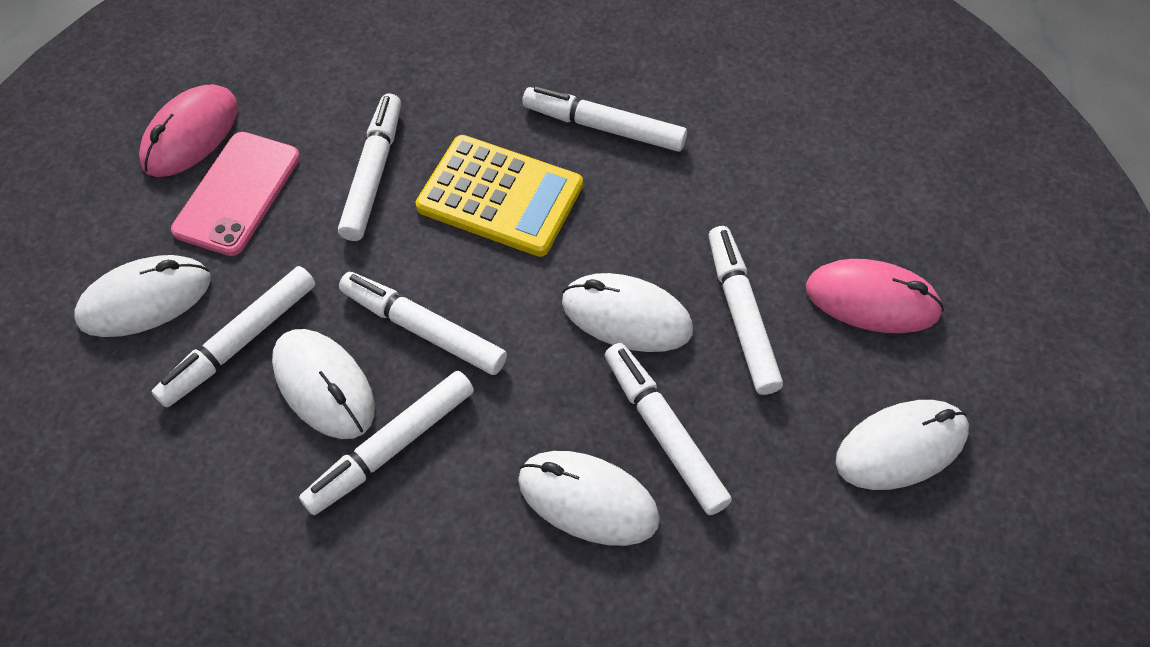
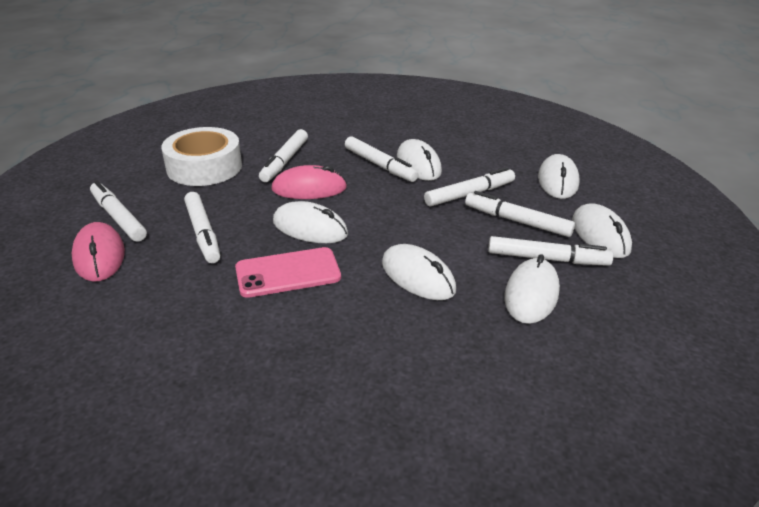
white mouse: 5 -> 6
white tape: 0 -> 1
yellow calculator: 1 -> 0

